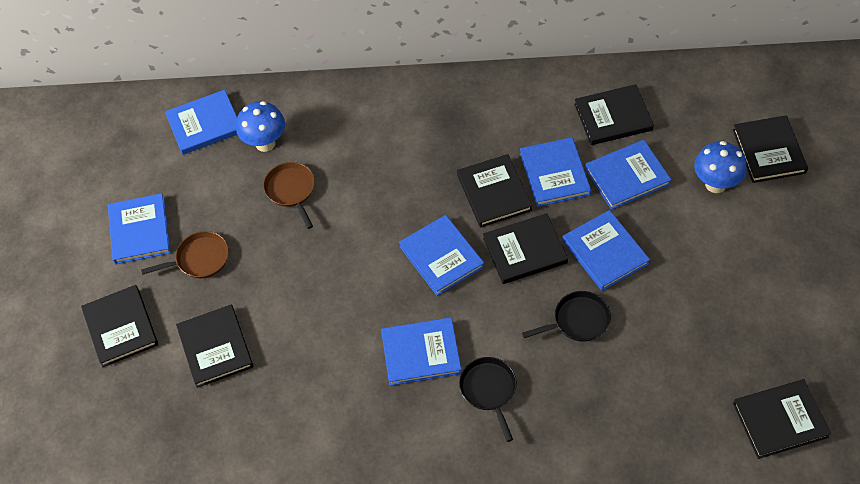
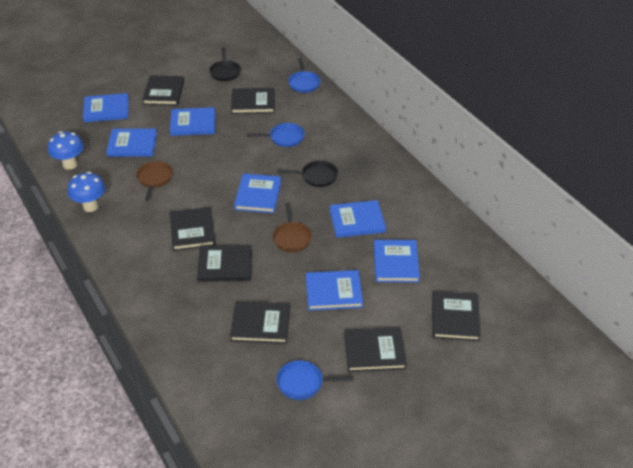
blue pan: 0 -> 3

